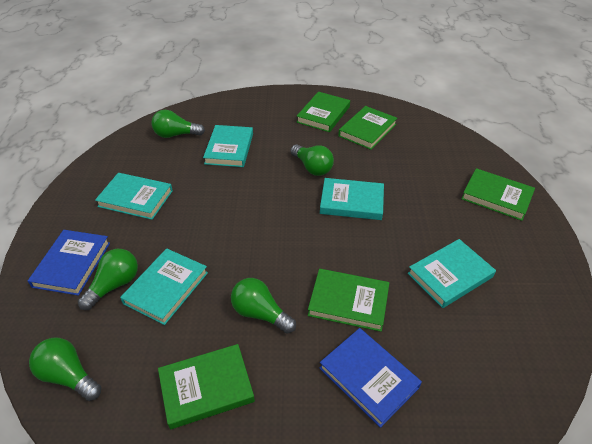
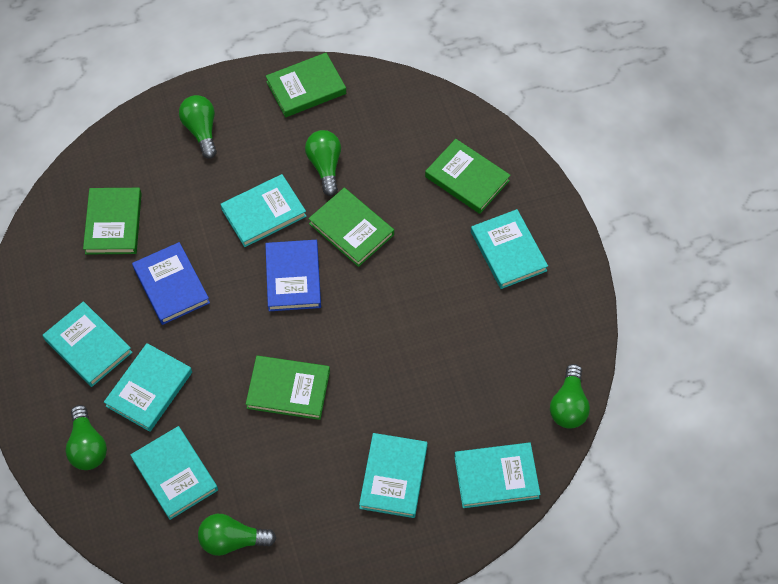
turquoise book: 5 -> 7

